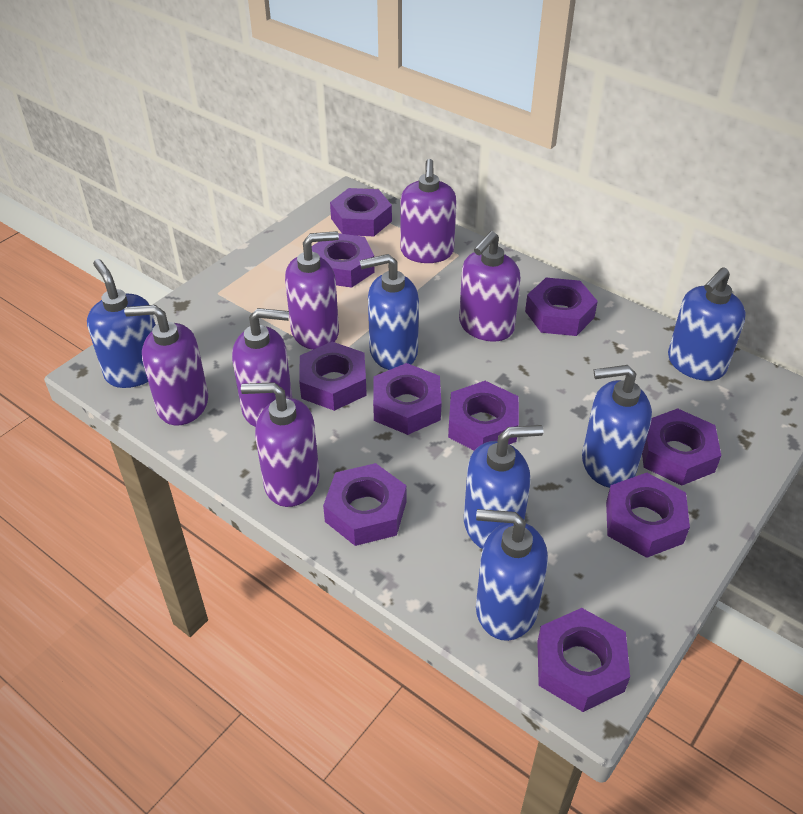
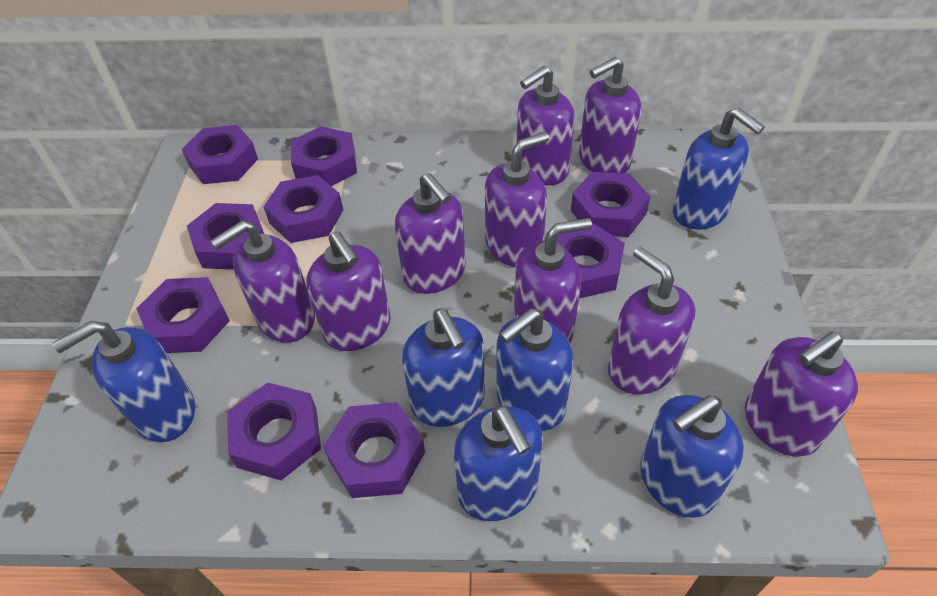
purple nut: 10 -> 9
purple soap dispenser: 6 -> 9

